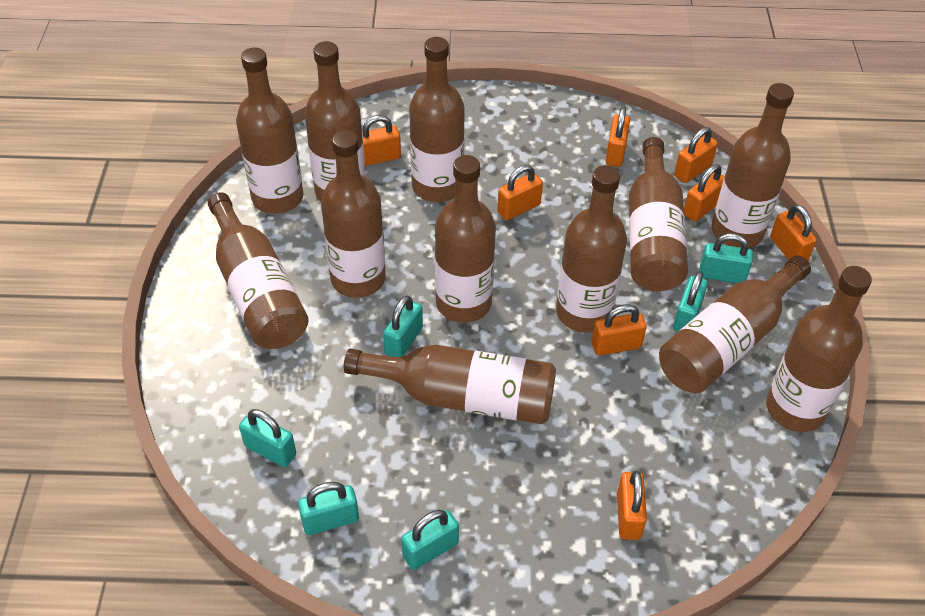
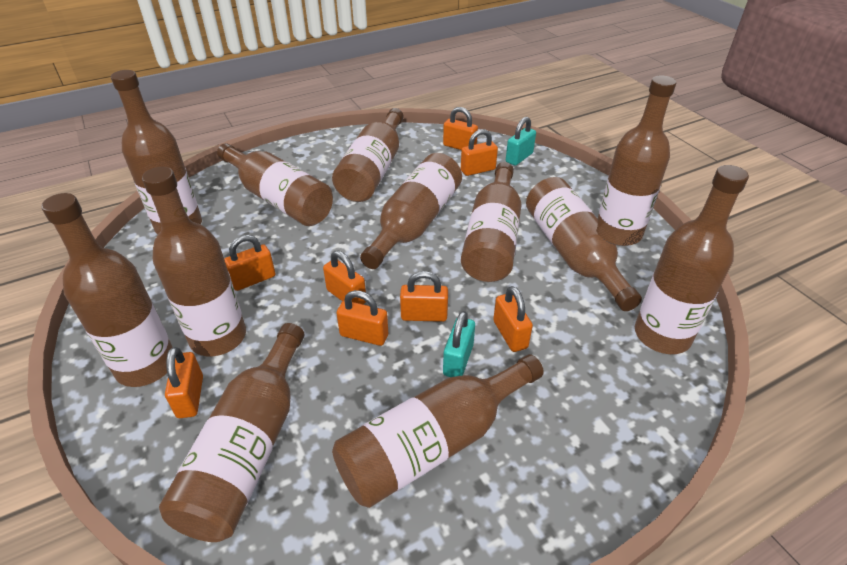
turquoise padlock: 6 -> 2

